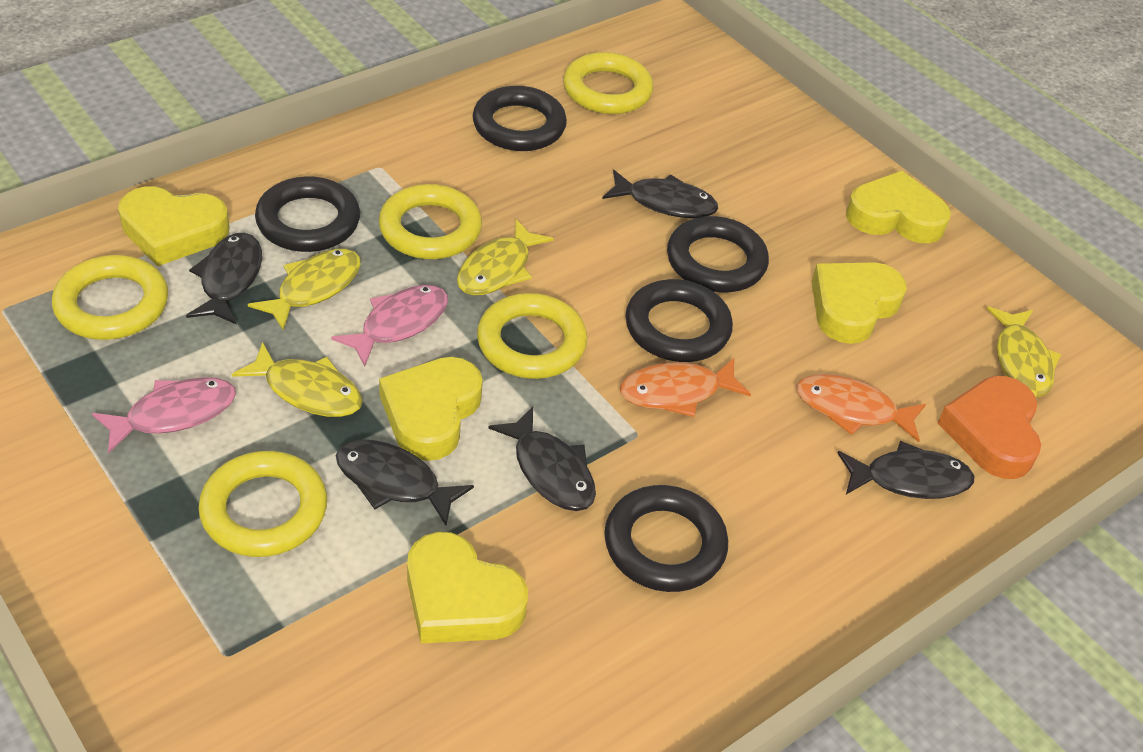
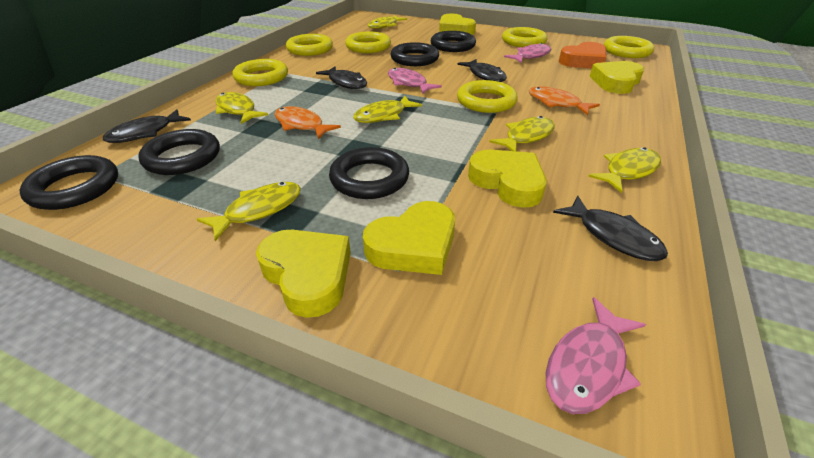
black fish: 5 -> 4
pink fish: 2 -> 3
yellow fish: 4 -> 6
yellow ring: 5 -> 6

